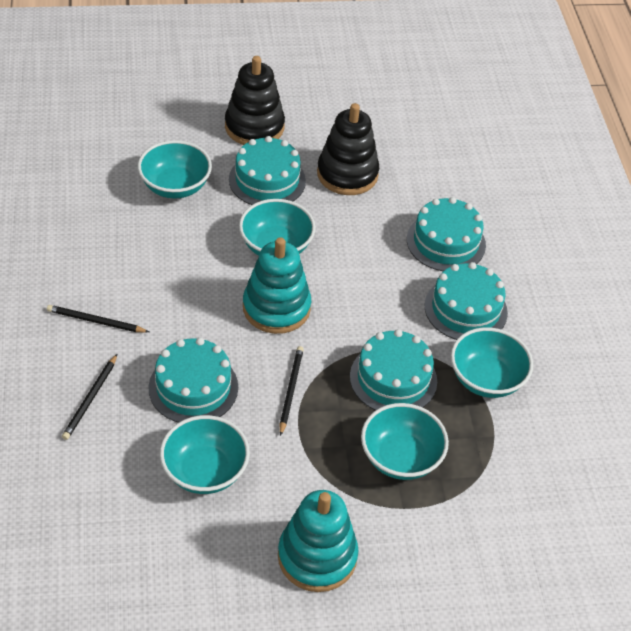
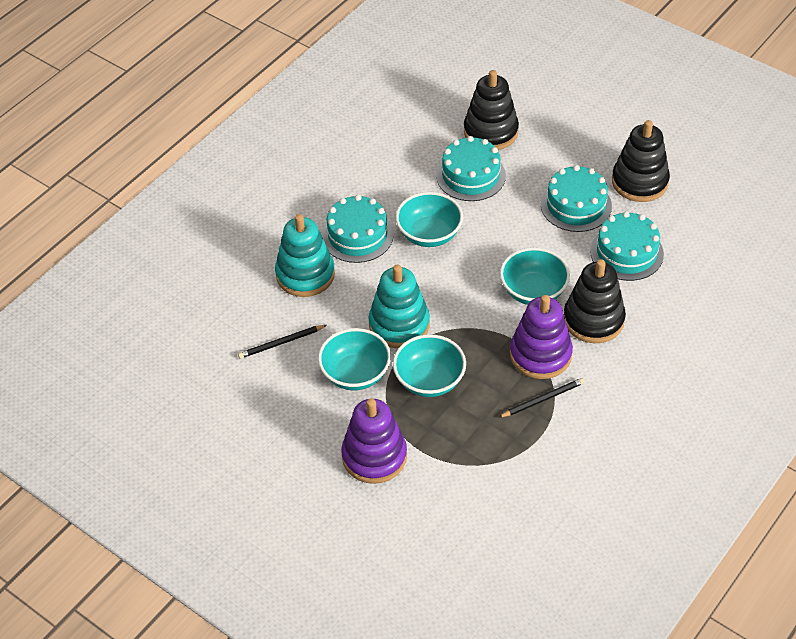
black pencil: 3 -> 2
black stacking toy: 2 -> 3
purple stacking toy: 0 -> 2
turquoise bowl: 5 -> 4
turquoise cake: 5 -> 4

